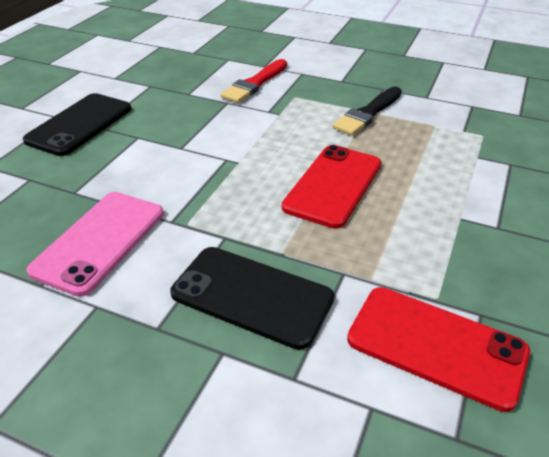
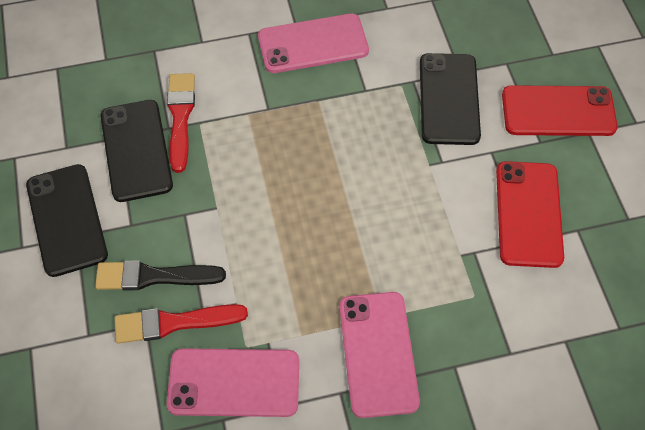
black phone: 2 -> 3
pink phone: 1 -> 3
red brush: 1 -> 2

